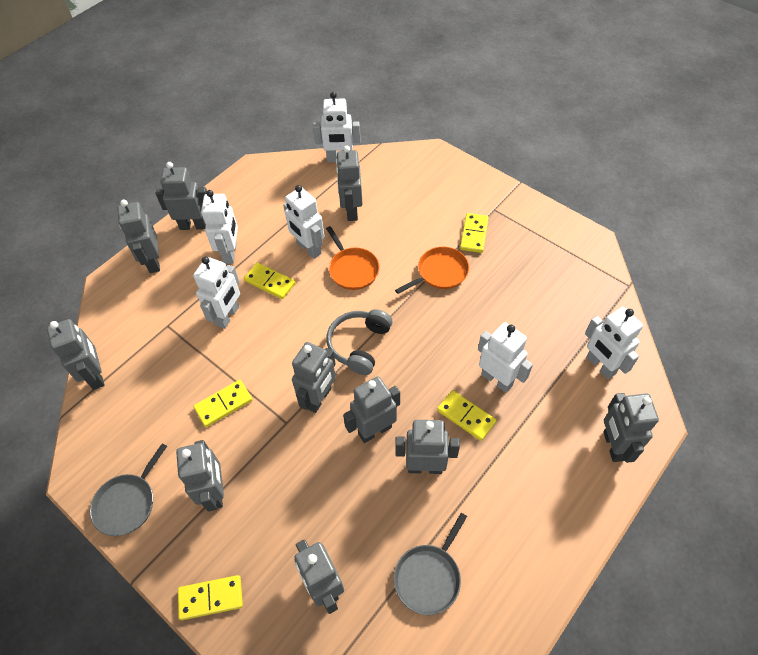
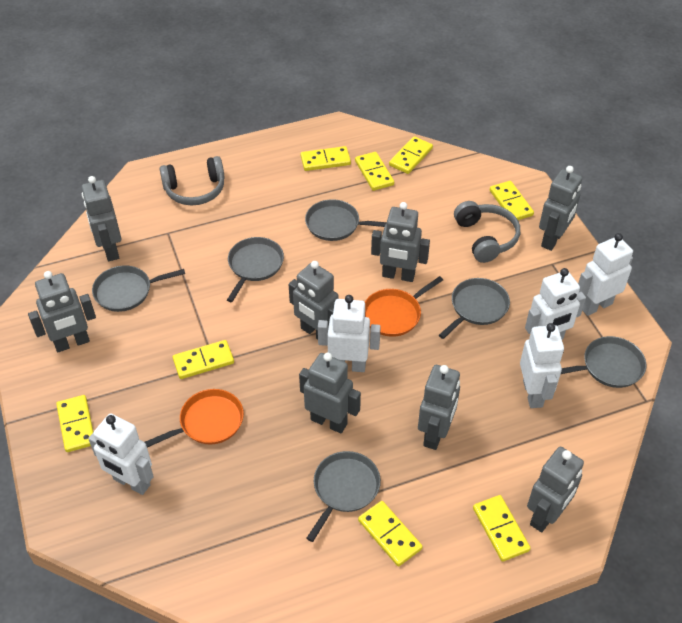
grey headphones: 1 -> 2
grey pan: 2 -> 6
grey robot: 10 -> 8
white robot: 6 -> 5
yellow domino: 5 -> 8

